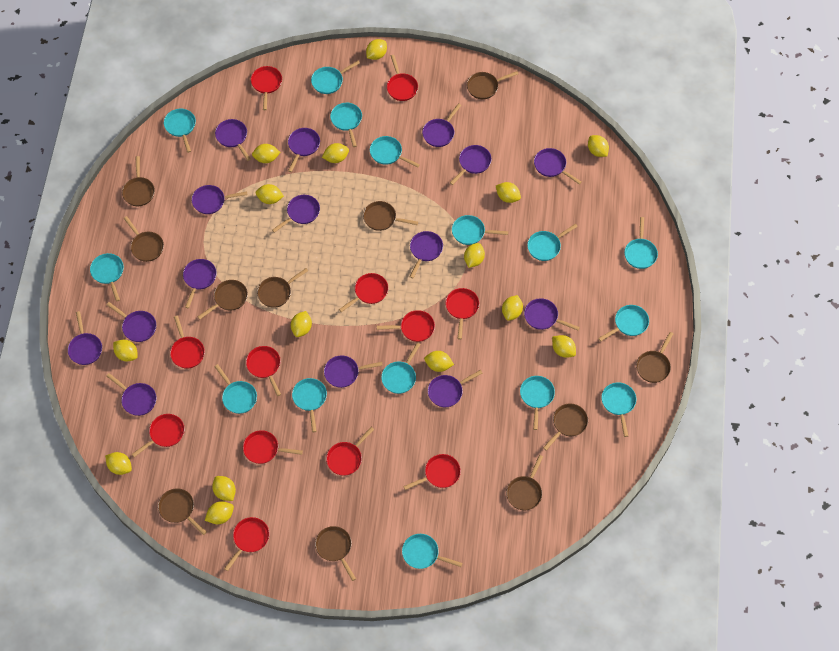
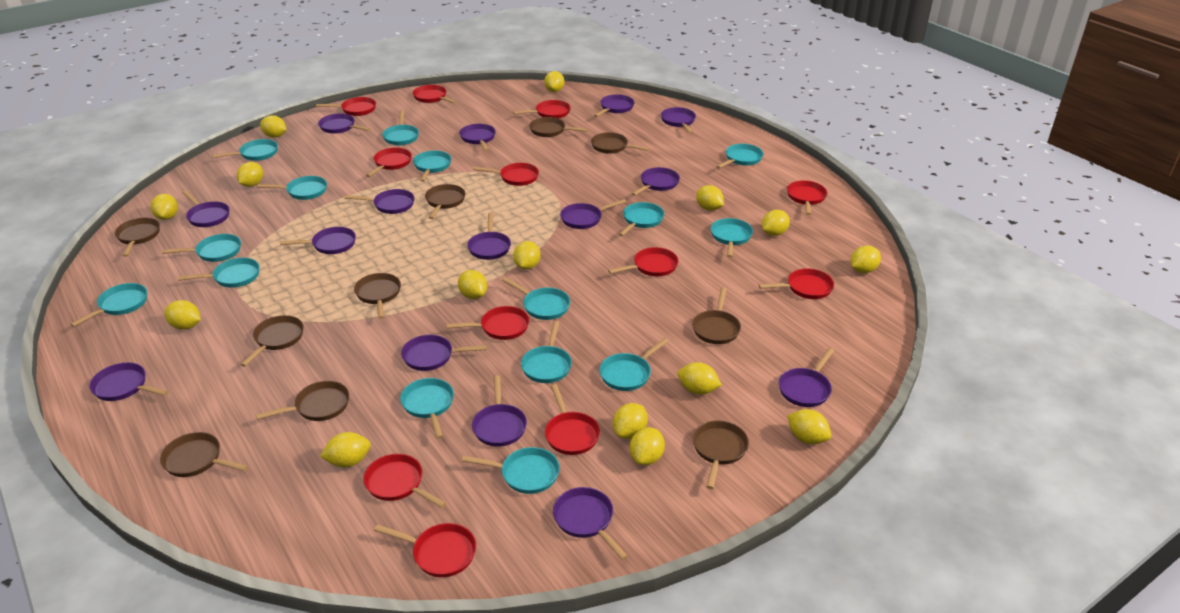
brown pan: 11 -> 10

